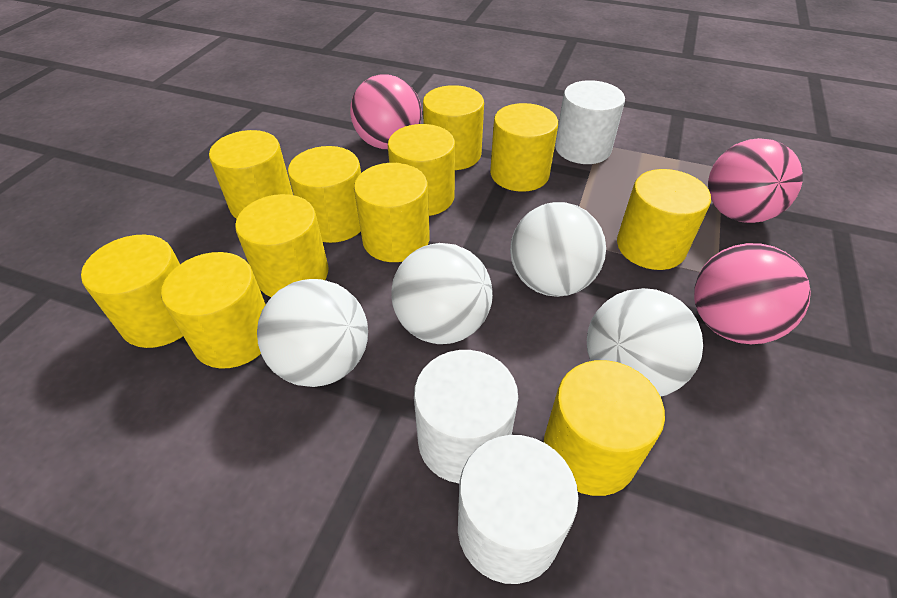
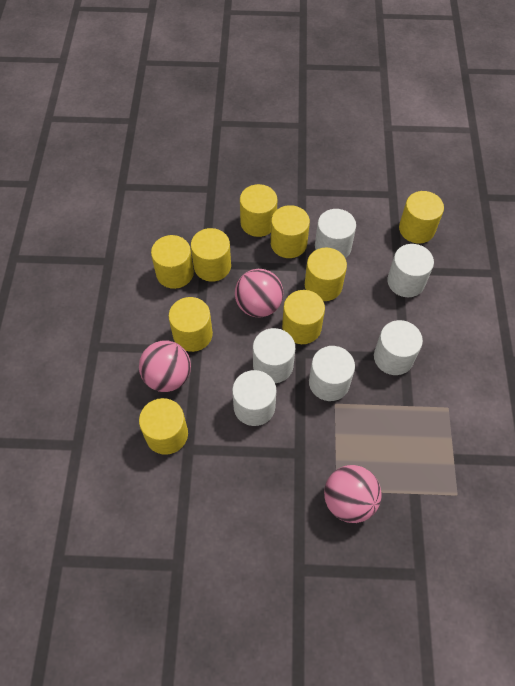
white ball: 4 -> 0
white cylinder: 3 -> 6
yellow cylinder: 11 -> 9

